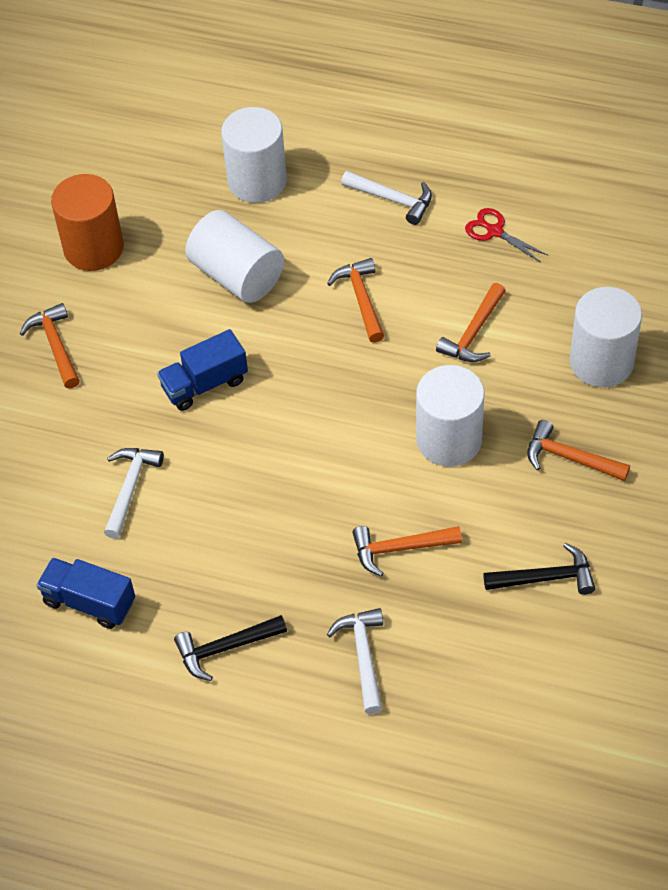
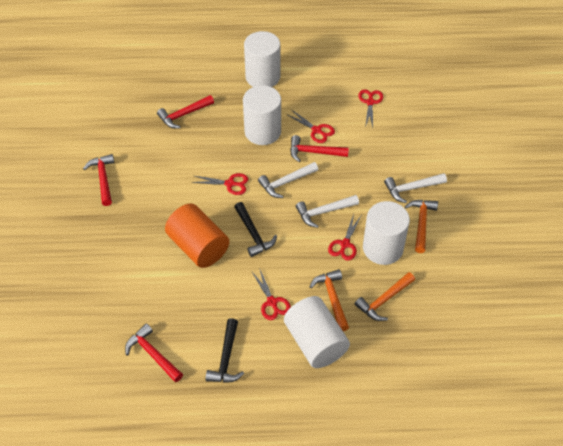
blue truck: 2 -> 0
orange hammer: 5 -> 3
red hammer: 0 -> 4
red scissors: 1 -> 5

